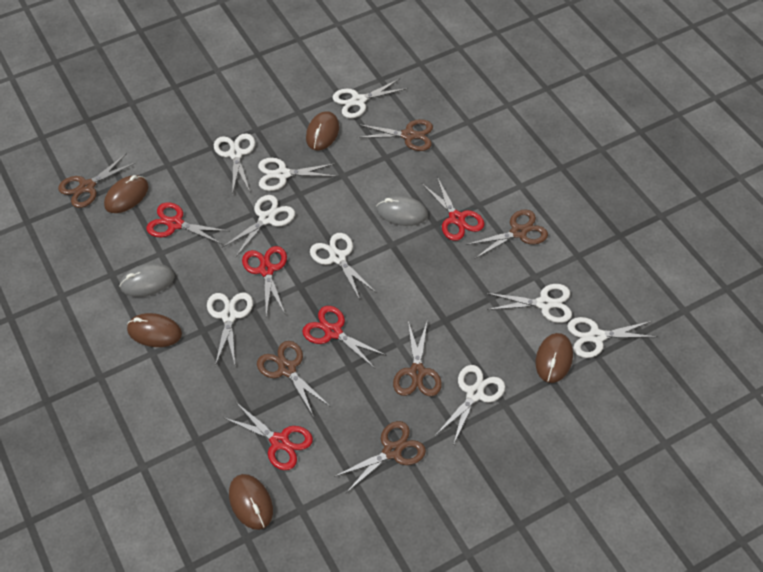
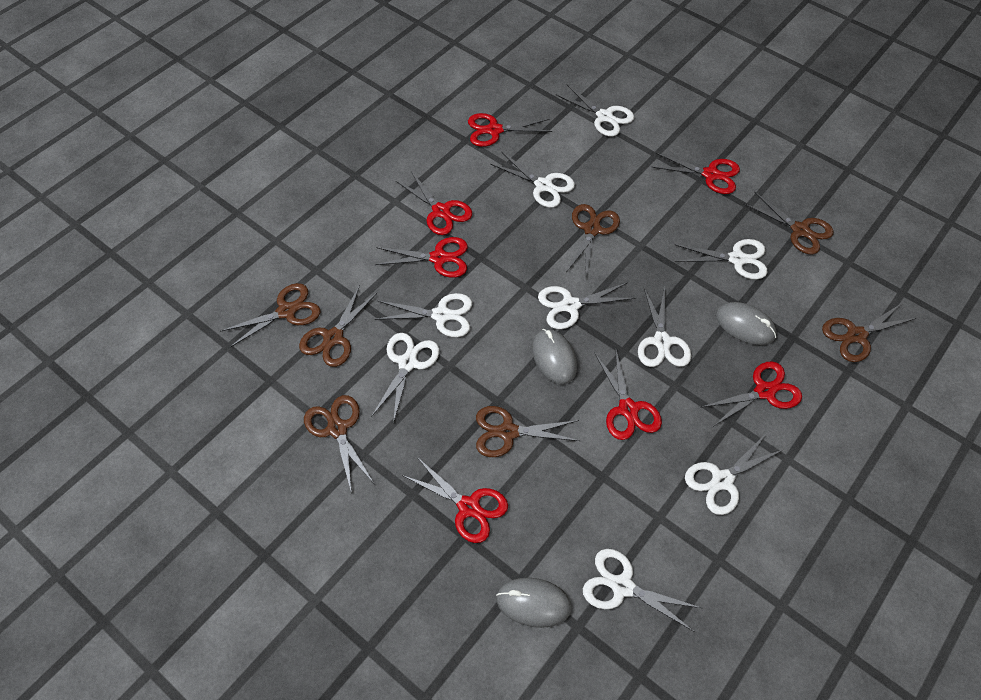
brown mouse: 5 -> 0
brown scissors: 6 -> 7
grey mouse: 2 -> 3
red scissors: 5 -> 7

